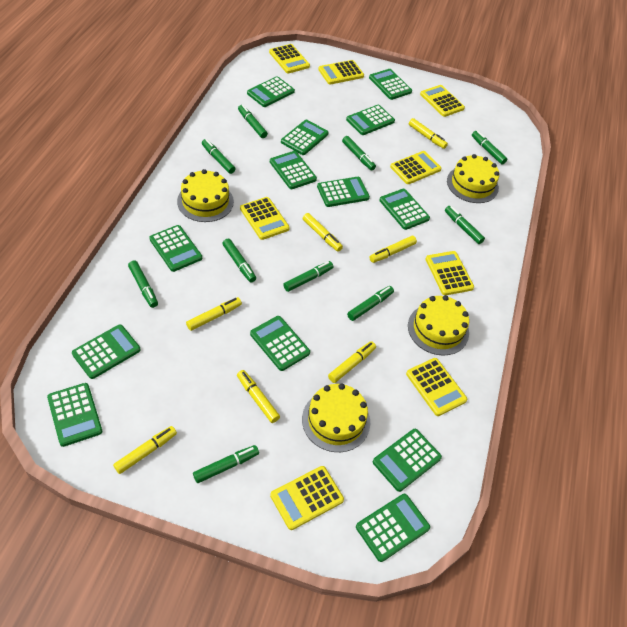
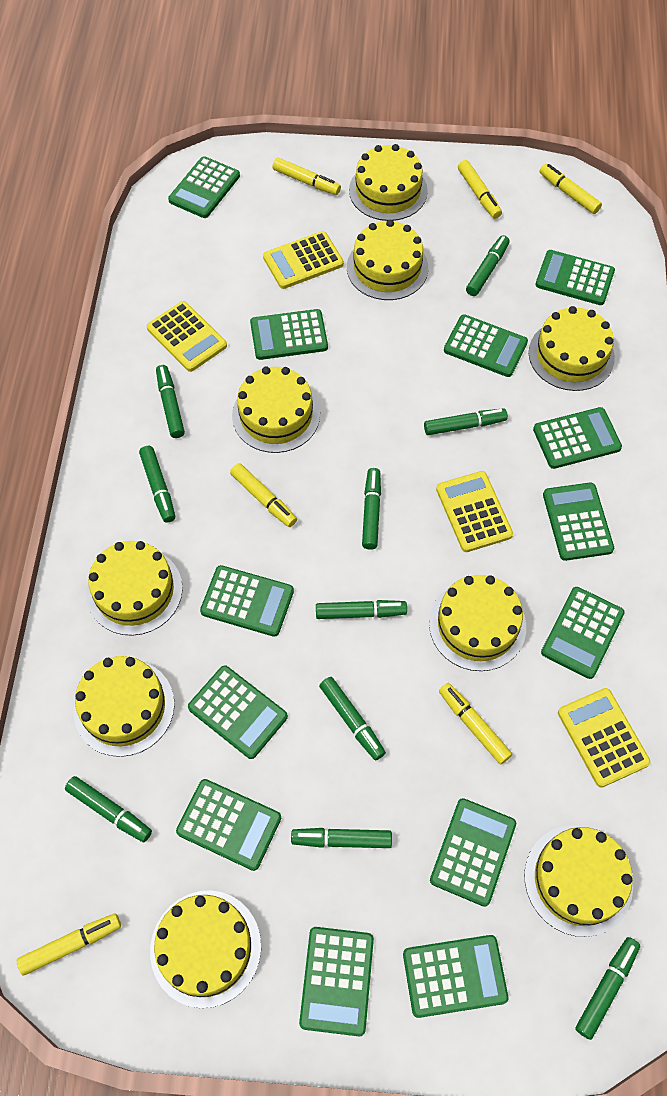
yellow cake: 4 -> 9
yellow calculator: 8 -> 4
yellow marker: 7 -> 6

